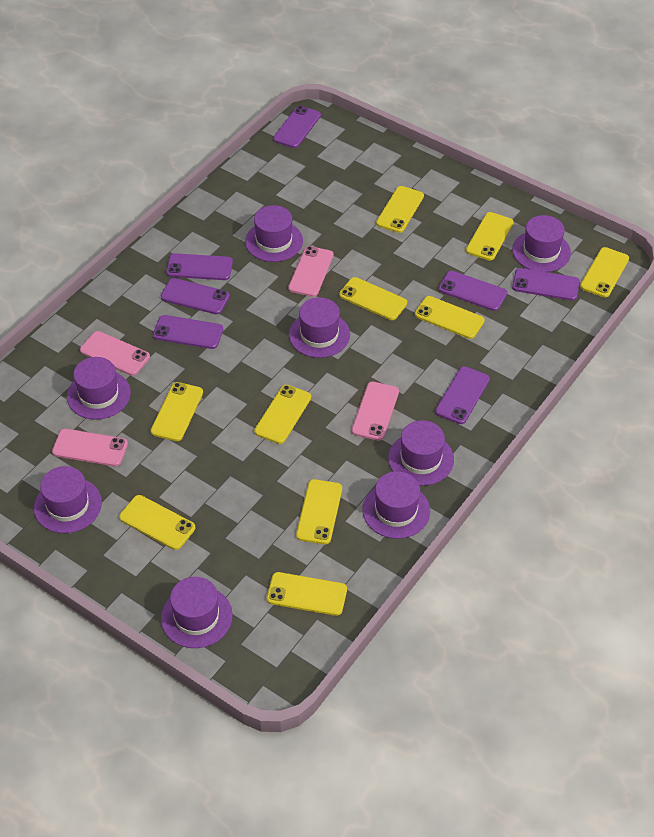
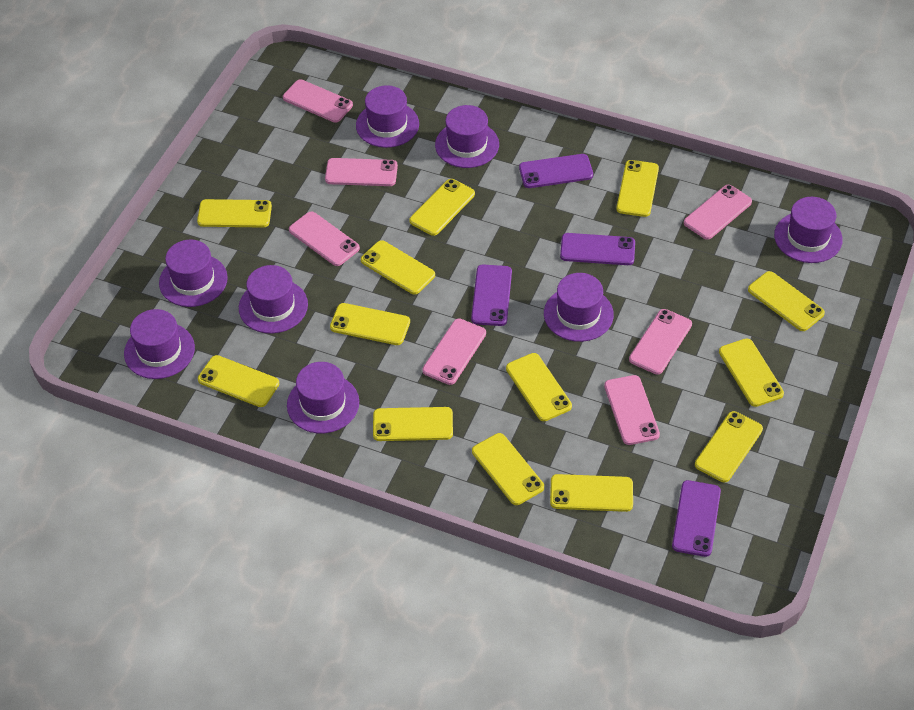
pink phone: 4 -> 7
purple phone: 7 -> 4
yellow phone: 10 -> 13

